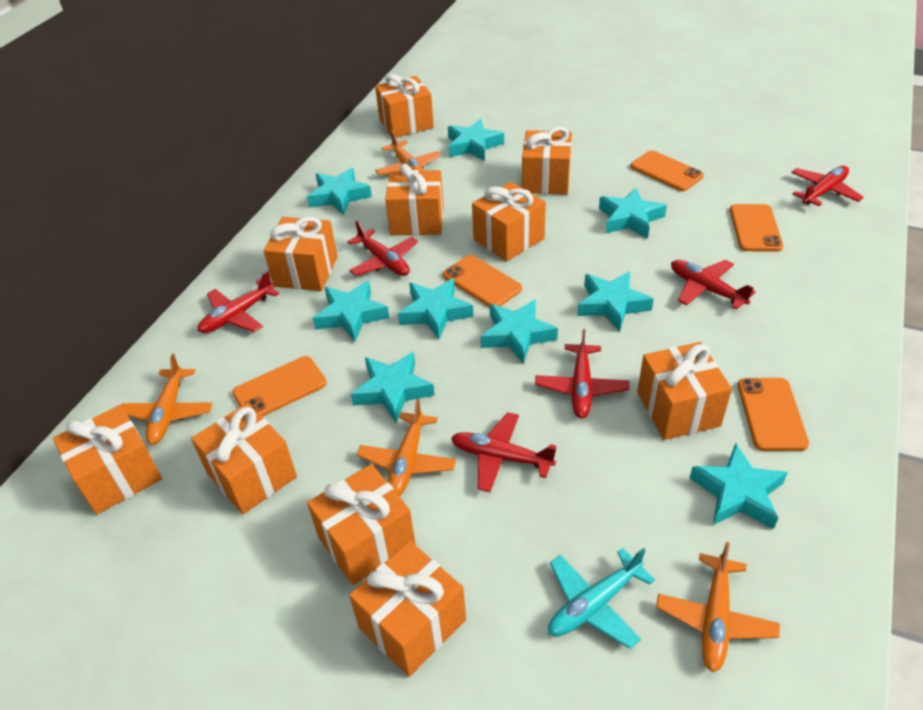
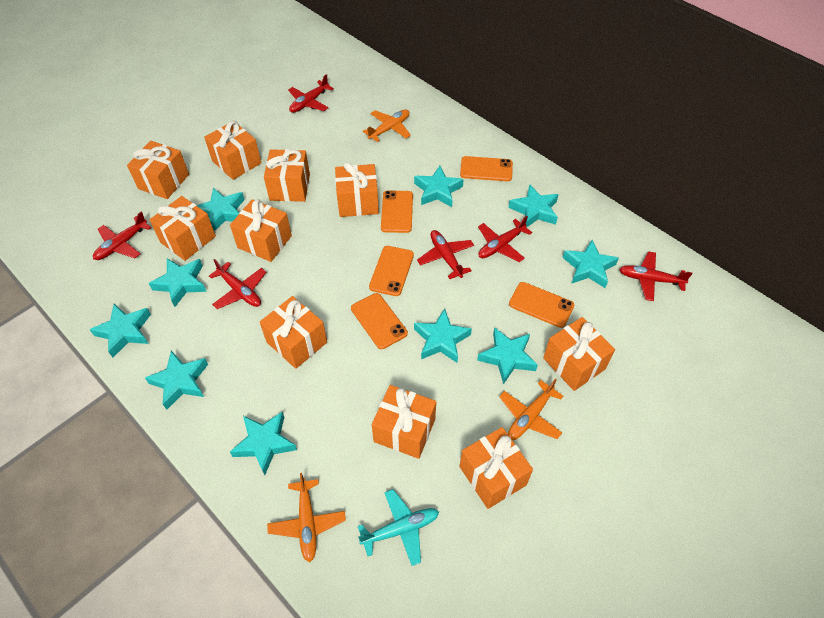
orange plane: 4 -> 3
turquoise star: 9 -> 10

